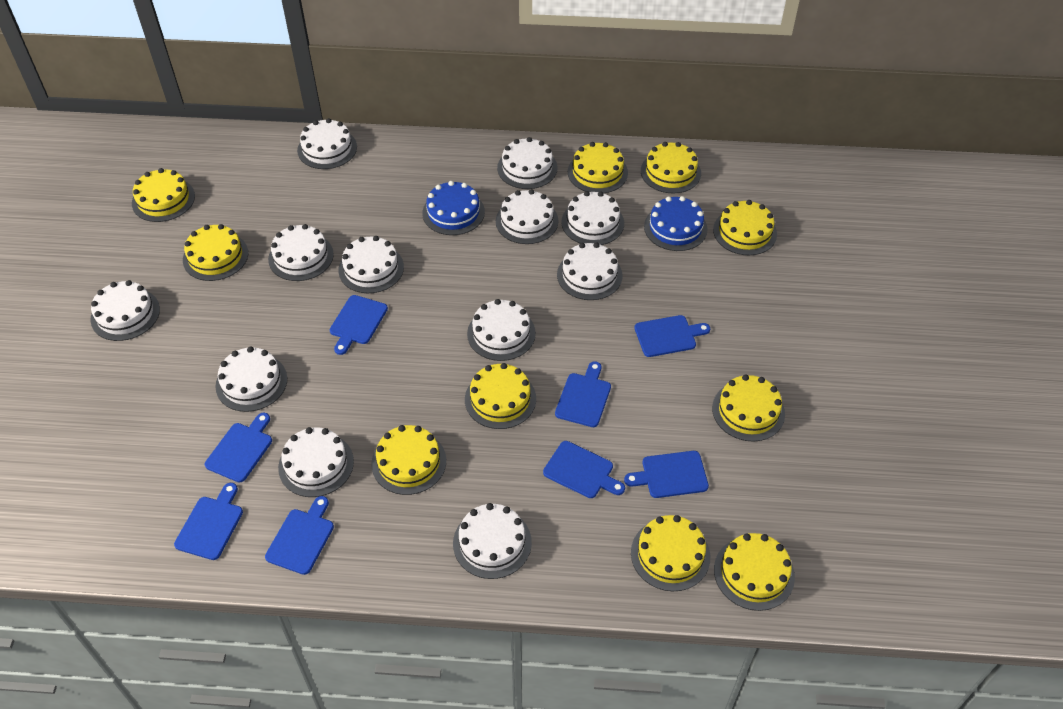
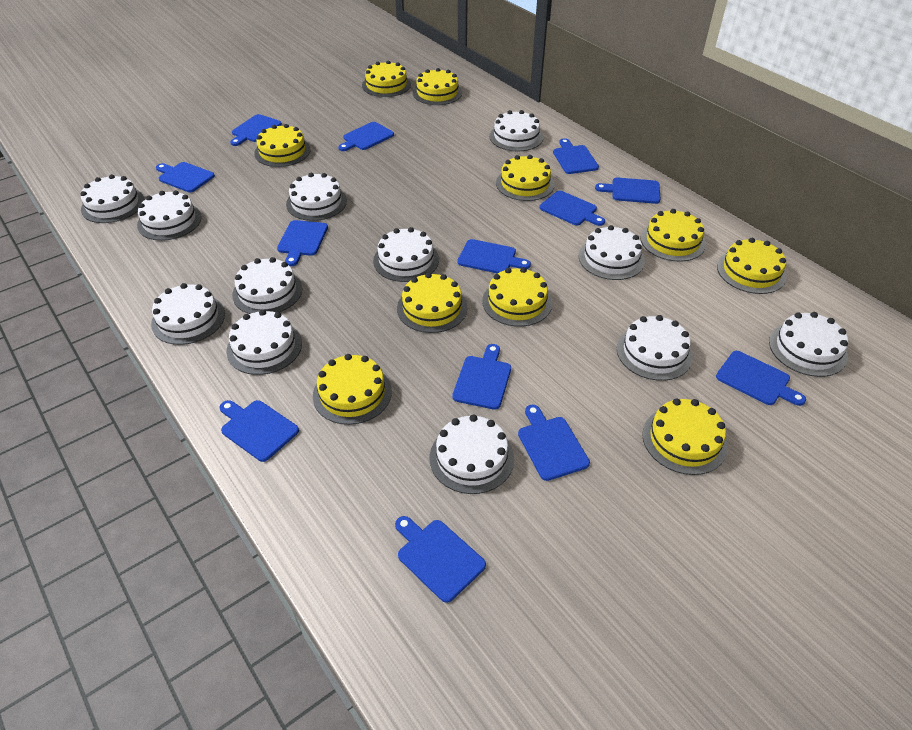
blue cake: 2 -> 0
blue cutting board: 8 -> 13

